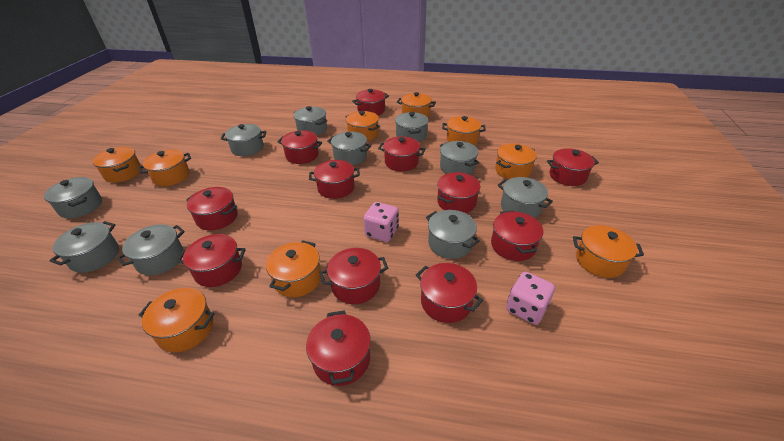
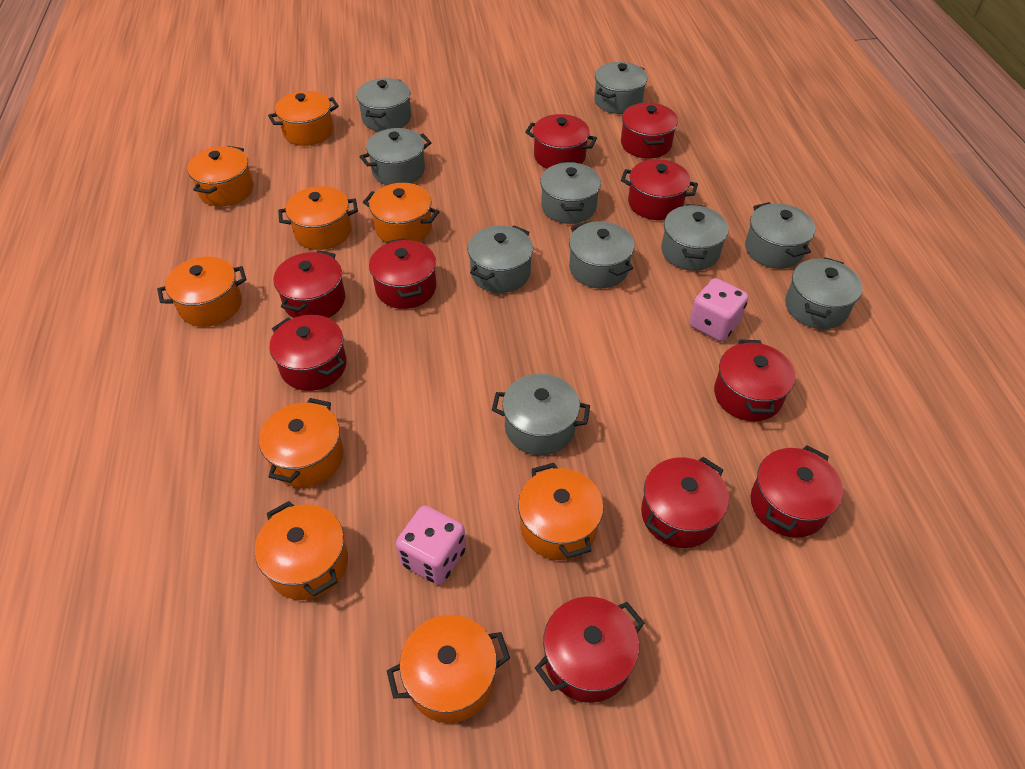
red pot: 12 -> 10

